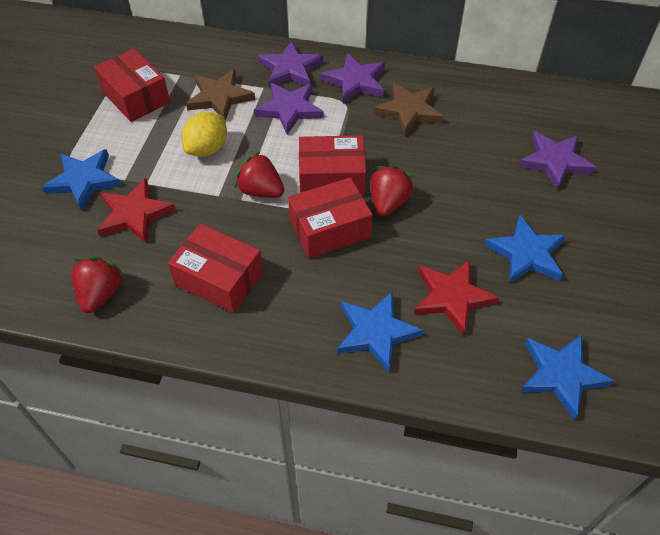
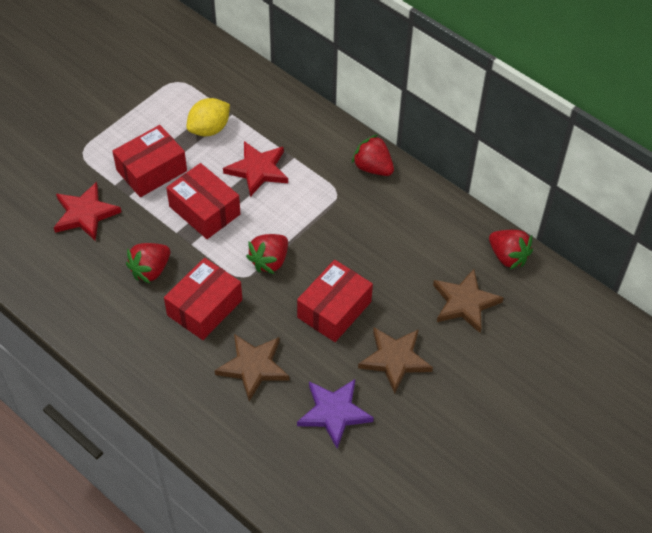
blue star: 4 -> 0
brown star: 2 -> 3
purple star: 4 -> 1
red strawberry: 3 -> 4

